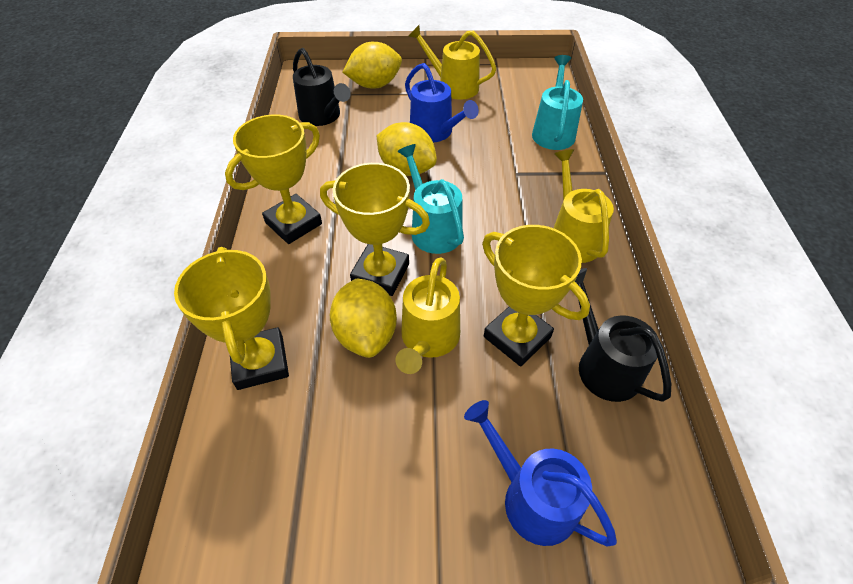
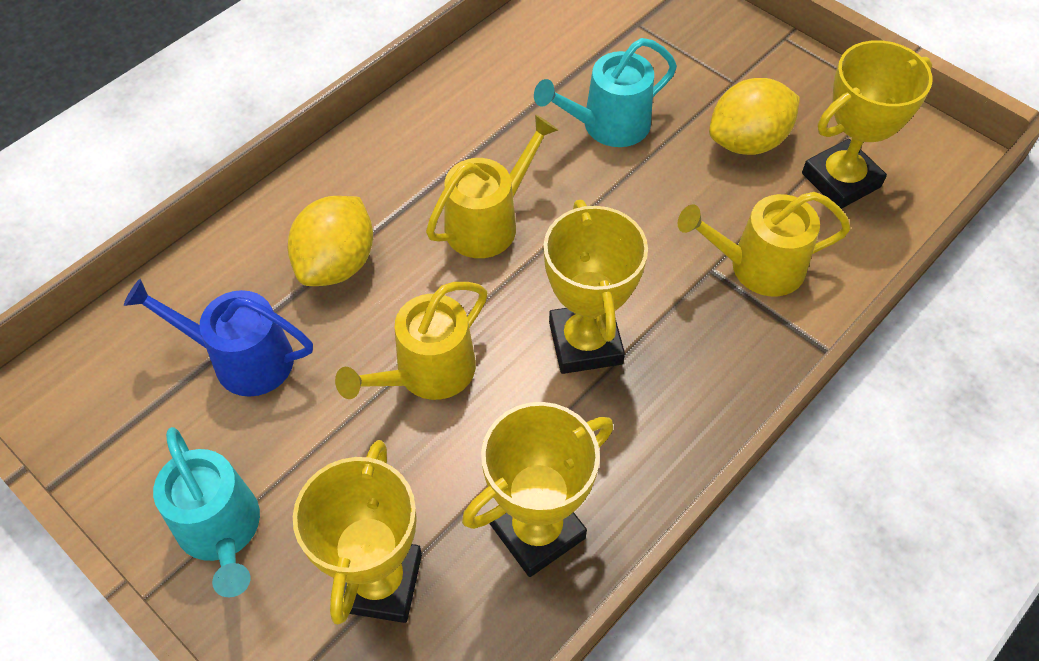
black watering can: 2 -> 0
blue watering can: 2 -> 1
yellow lemon: 3 -> 2

